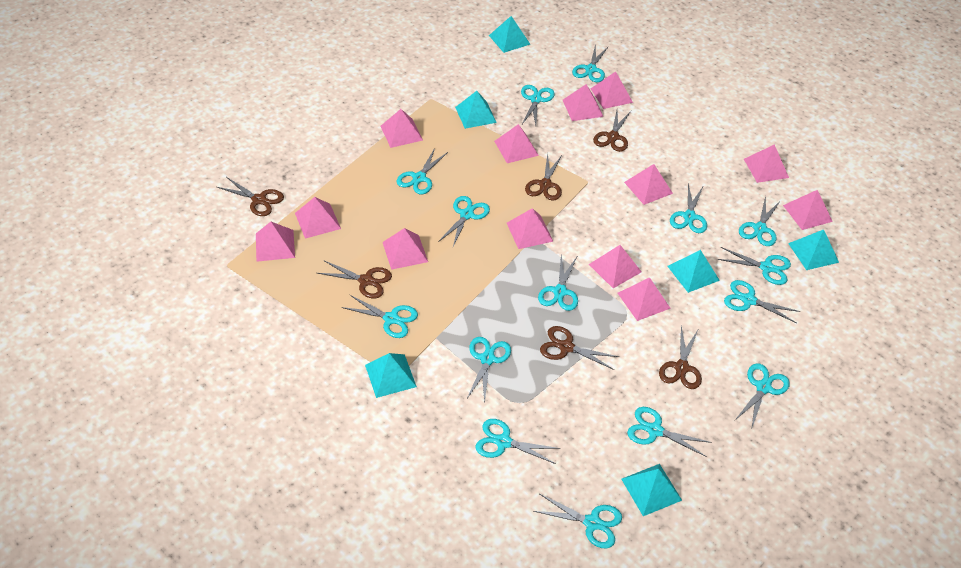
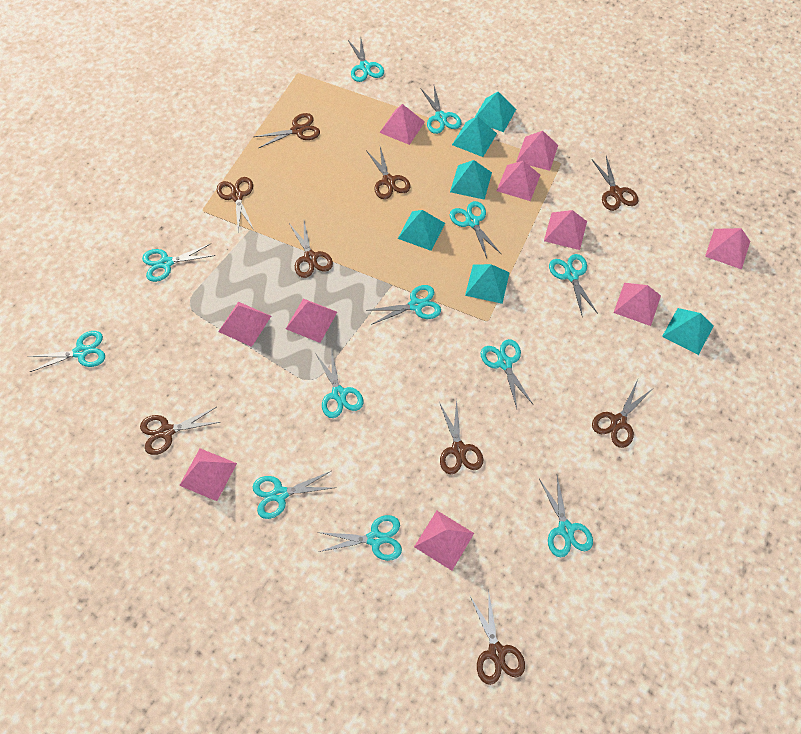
brown scissors: 6 -> 9
pink pyramid: 13 -> 10
turquoise scissors: 15 -> 12

